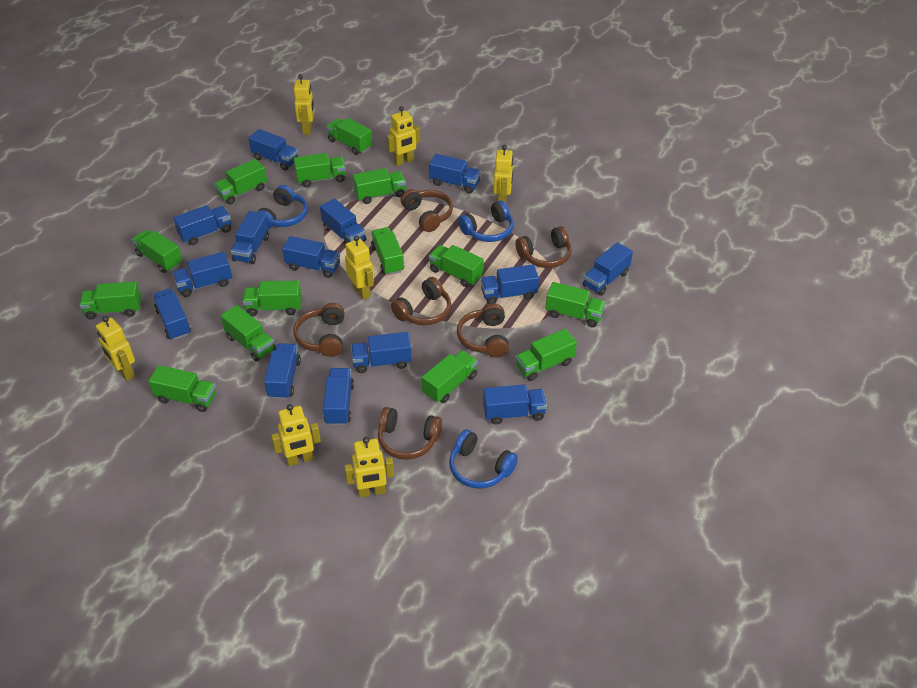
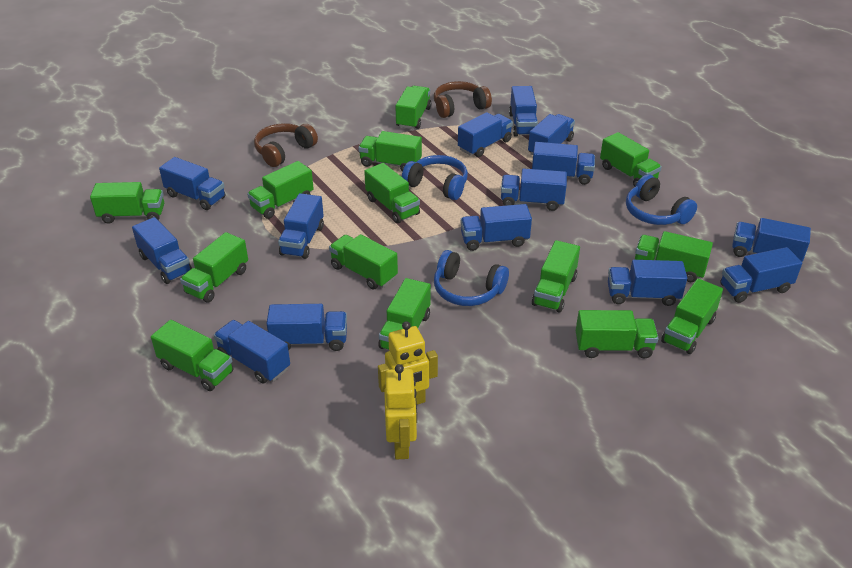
brown headphones: 6 -> 2
yellow robot: 7 -> 2

